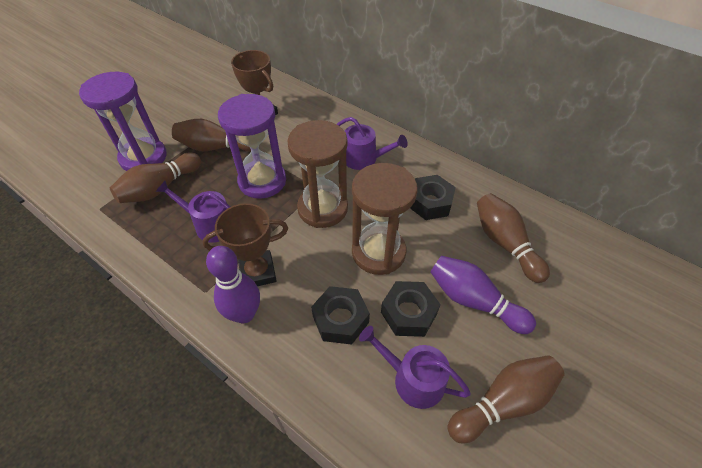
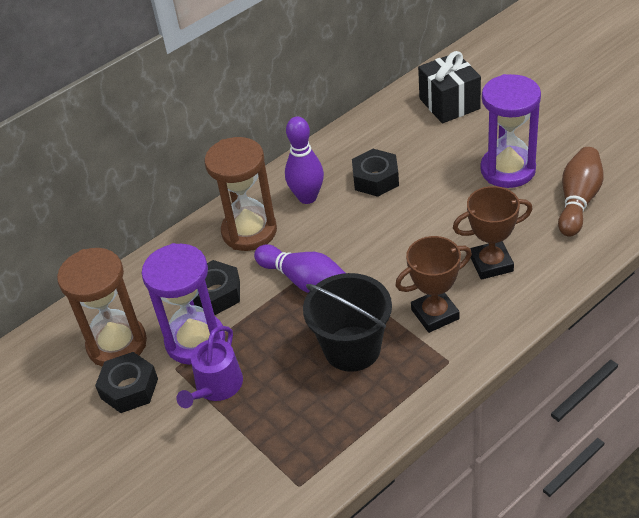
black bucket: 0 -> 1
black gift: 0 -> 1
brown bowling pin: 4 -> 1
purple watering can: 3 -> 1

